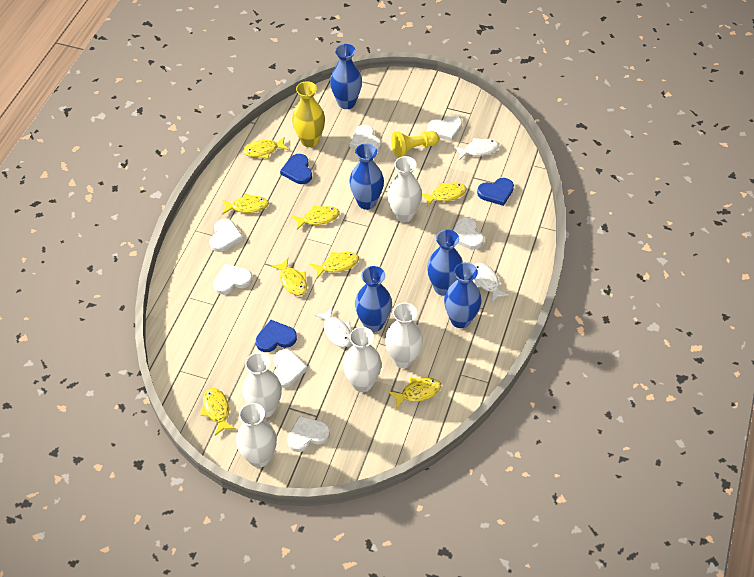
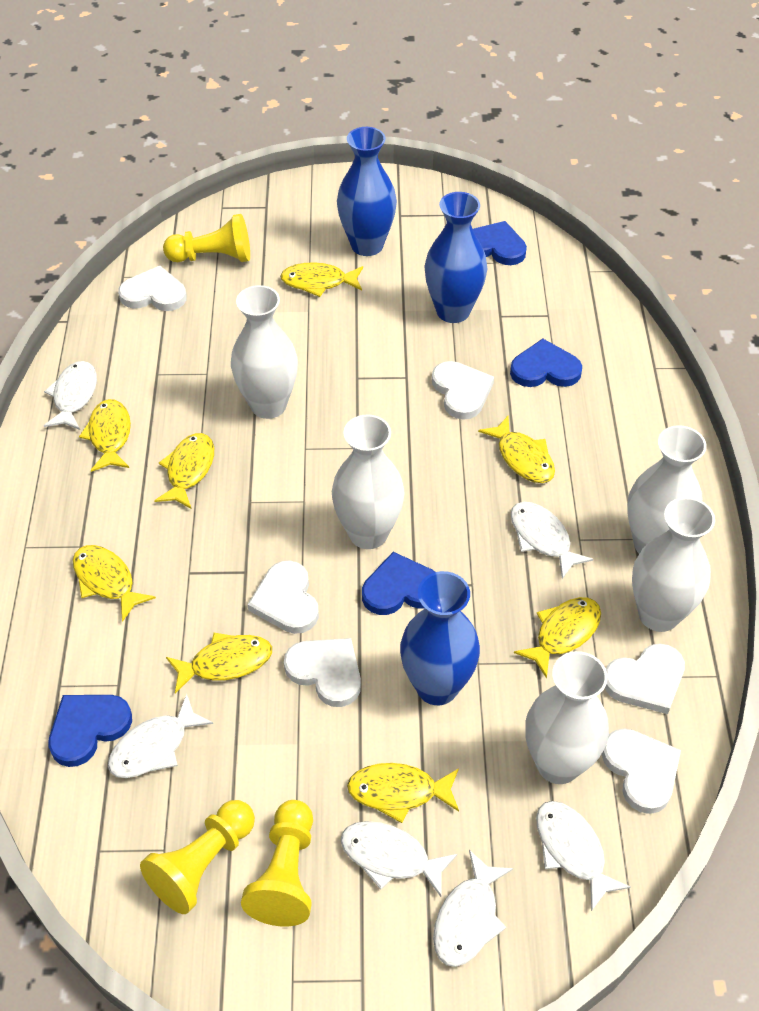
blue heart: 3 -> 4
blue vase: 5 -> 3
white fish: 3 -> 6
white heart: 7 -> 6
yellow pawn: 1 -> 3
yellow vase: 1 -> 0

